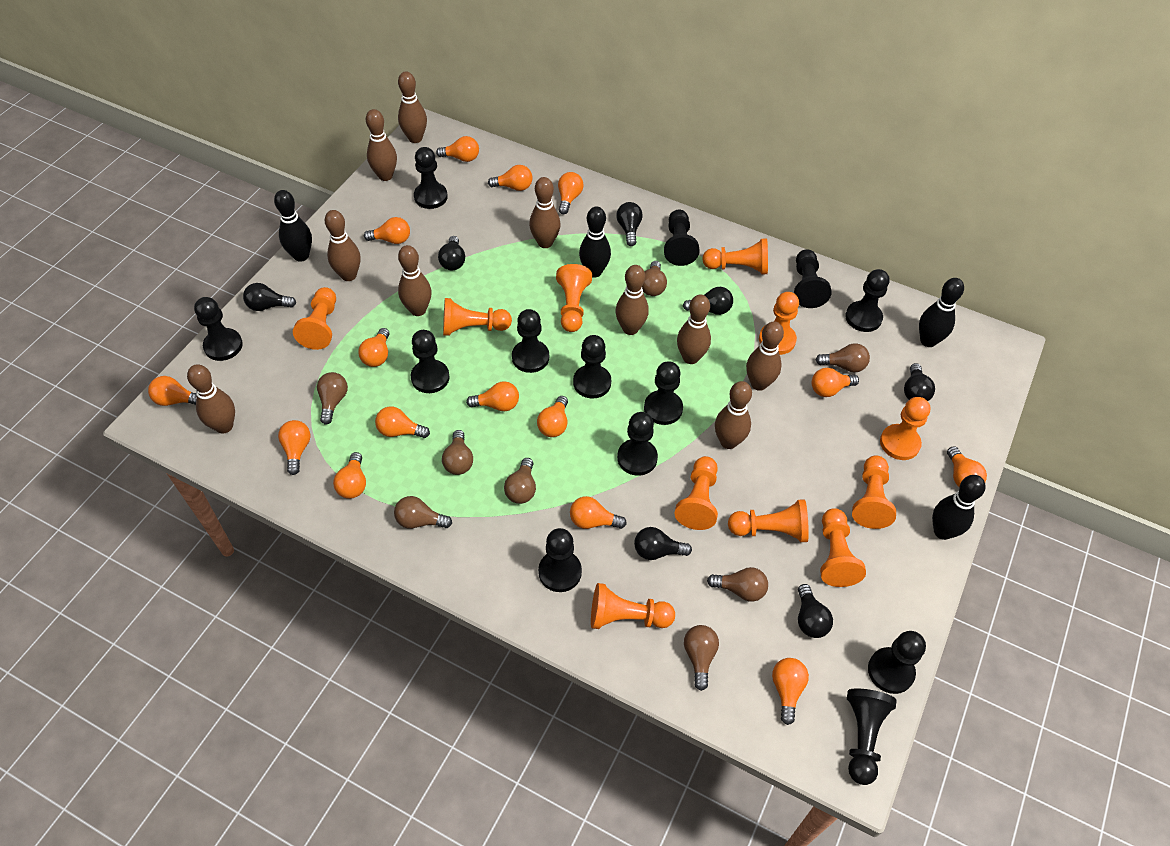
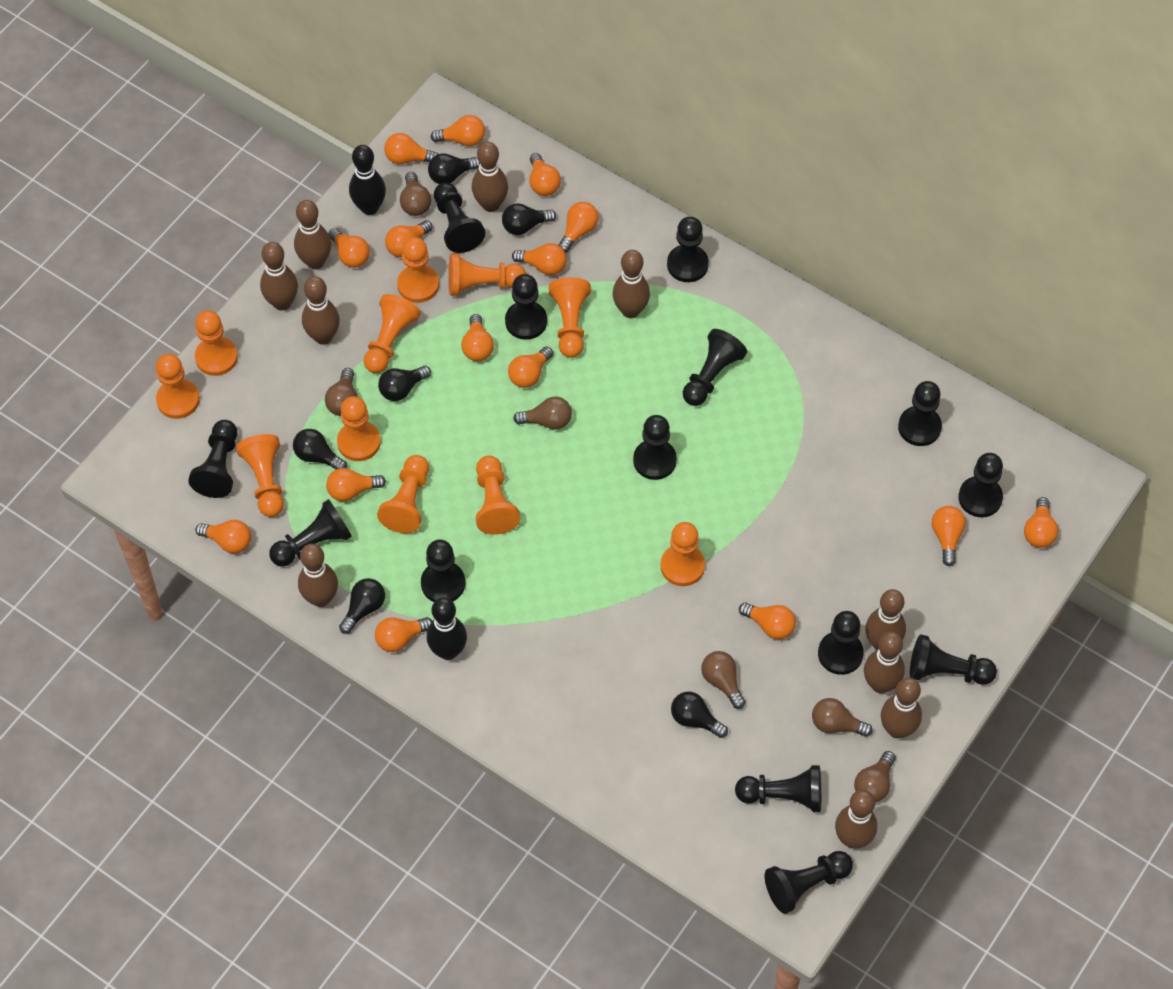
black bowling pin: 4 -> 2
black light bulb: 7 -> 6
black pawn: 13 -> 14
brown light bulb: 8 -> 6

